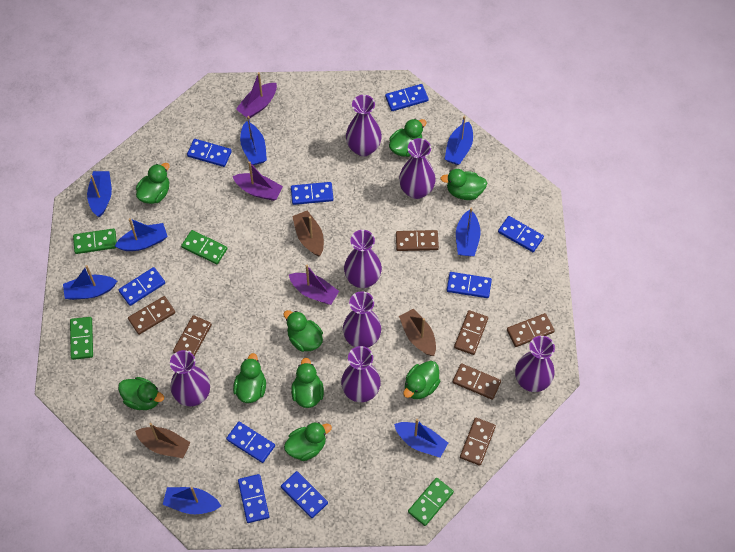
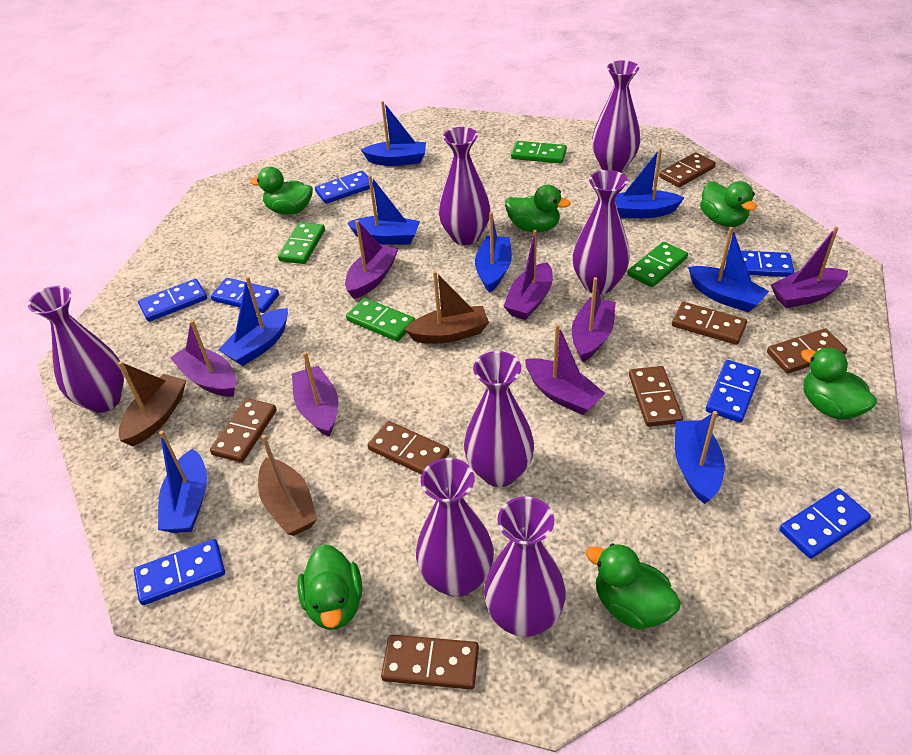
blue domino: 9 -> 7
green duck: 9 -> 6
purple boat: 3 -> 7

